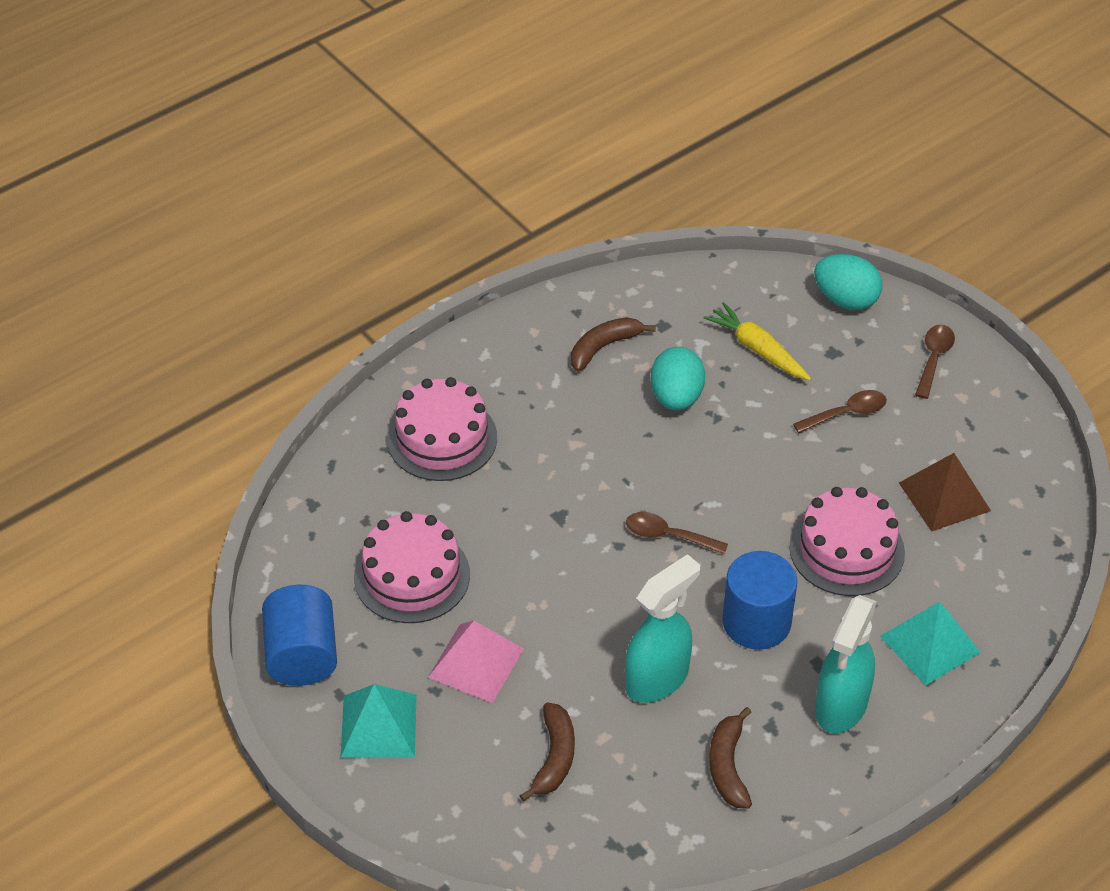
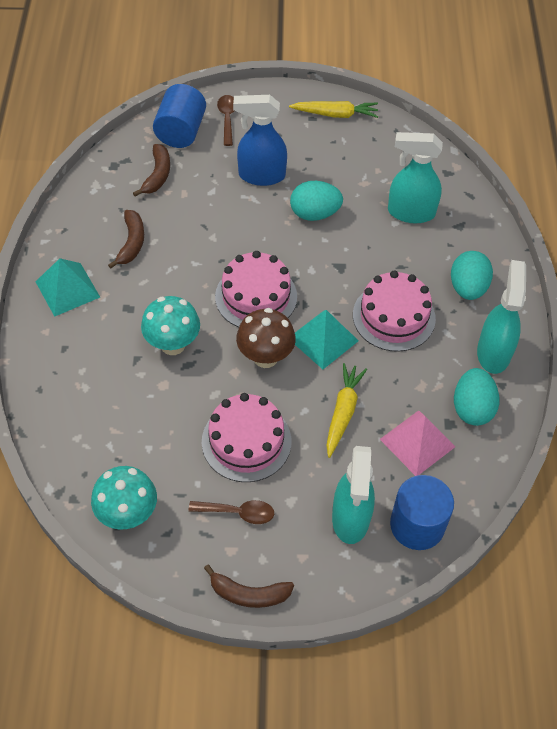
blue spray bottle: 0 -> 1
brown mushroom: 0 -> 1
brown pyramid: 1 -> 0
brown spoon: 3 -> 2
turquoise egg: 2 -> 3
turquoise mushroom: 0 -> 2
turquoise spray bottle: 2 -> 3
yellow carrot: 1 -> 2

